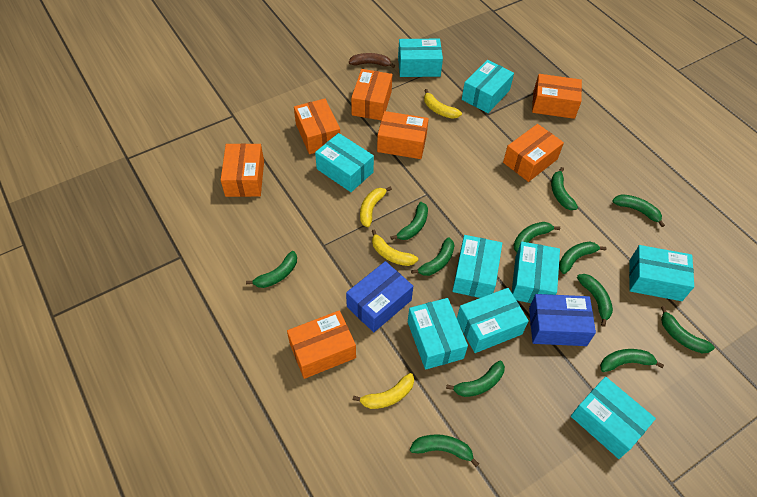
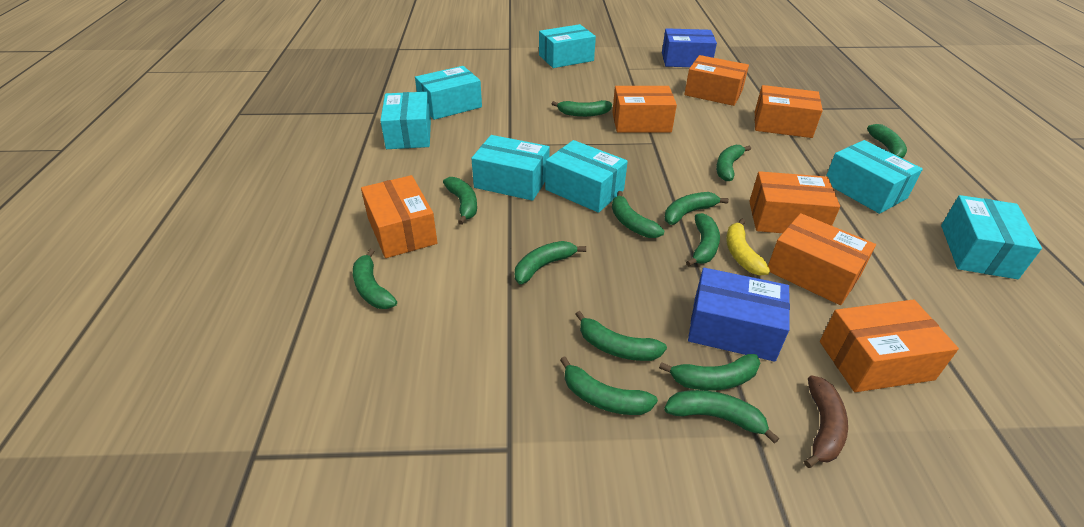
green banana: 12 -> 13
turquoise box: 9 -> 7
yellow banana: 4 -> 1

